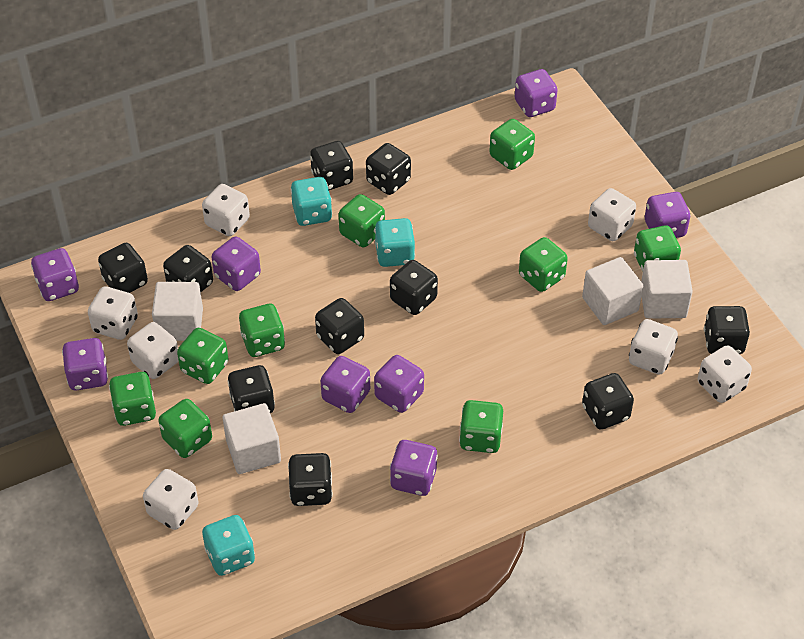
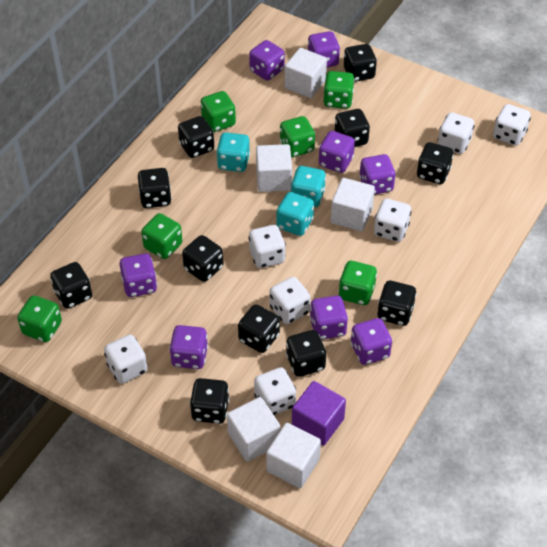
black dice: 10 -> 11
green dice: 9 -> 6
purple cube: 0 -> 1
white cube: 4 -> 5

